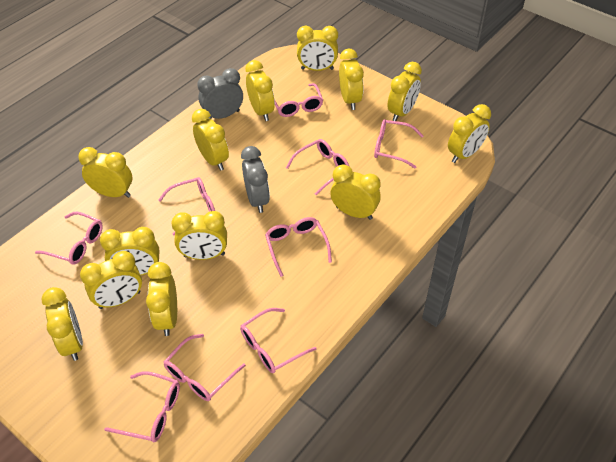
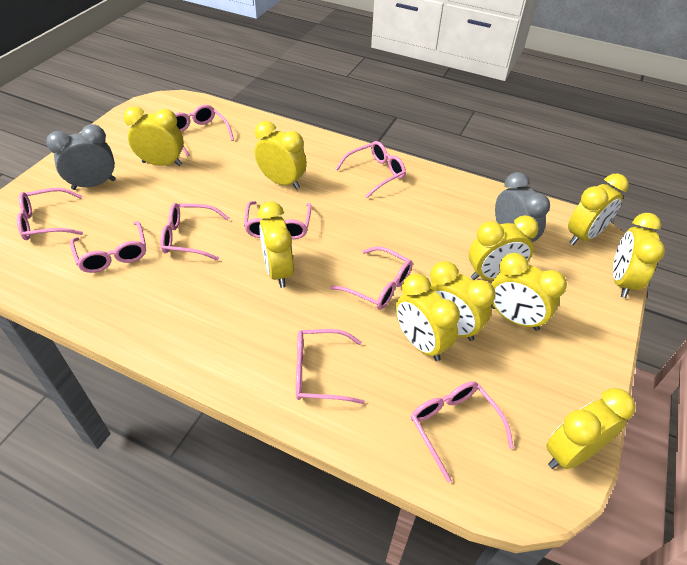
yellow clock: 13 -> 10

